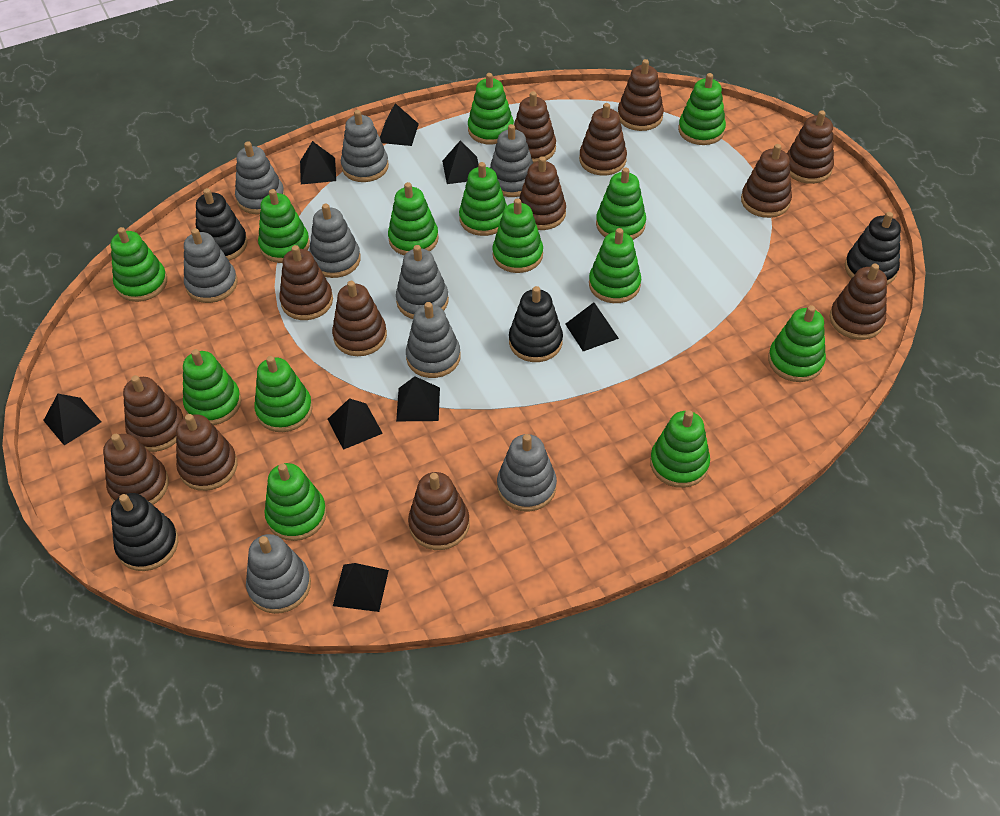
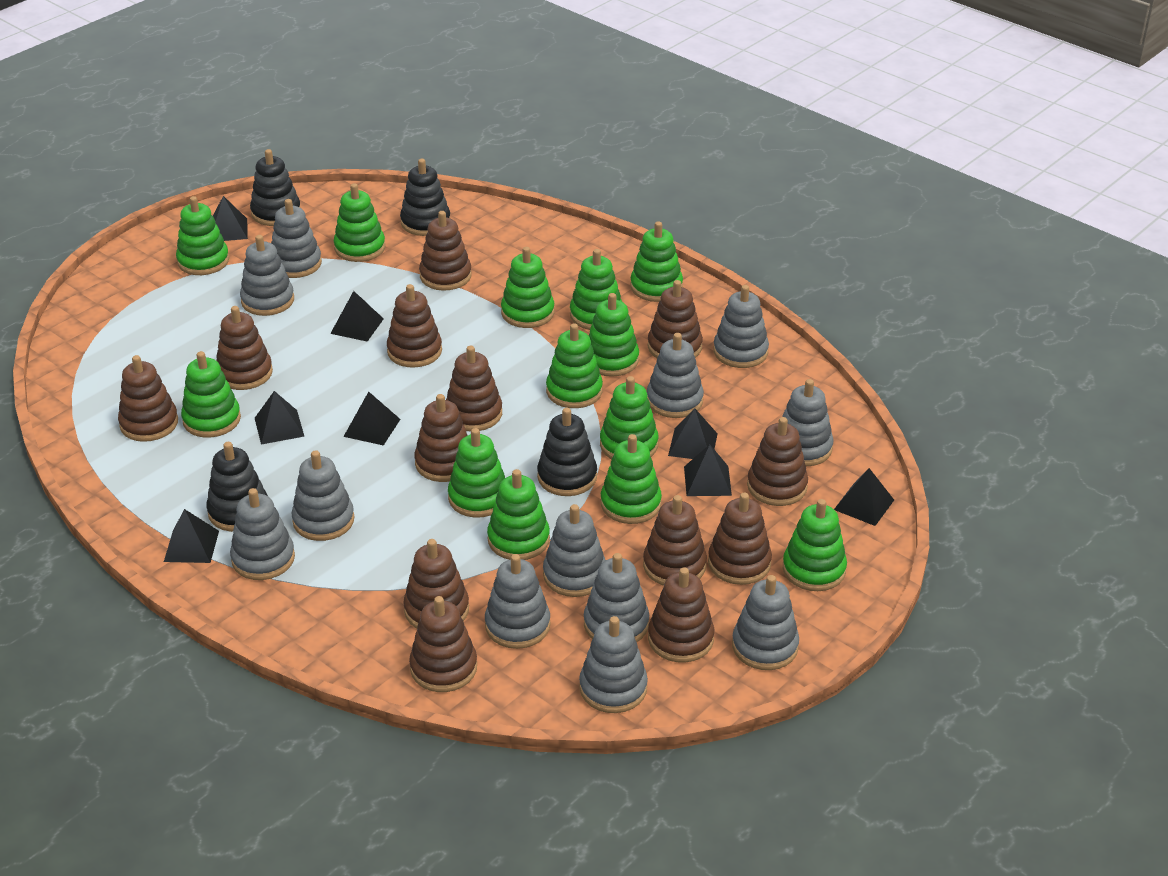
green stacking toy: 14 -> 13
grey stacking toy: 9 -> 12

